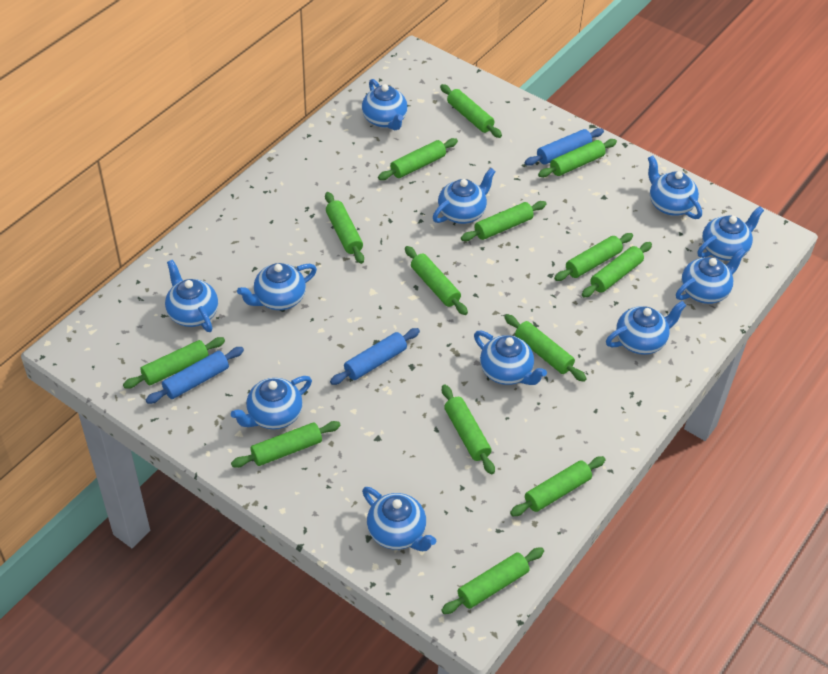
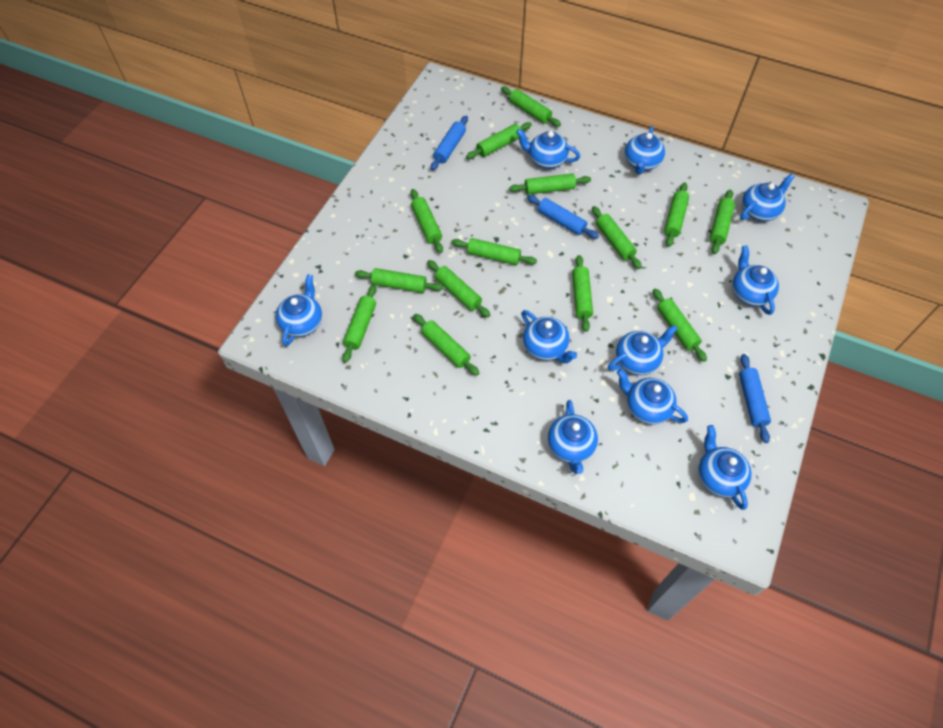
blue teapot: 11 -> 10

